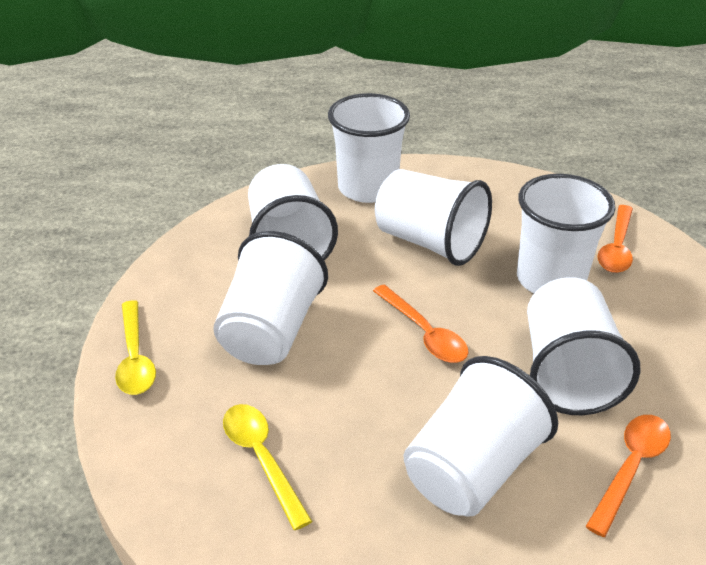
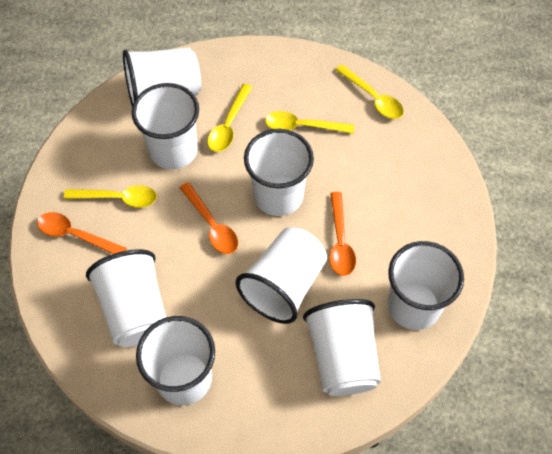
white cup: 7 -> 8
yellow spoon: 2 -> 4

